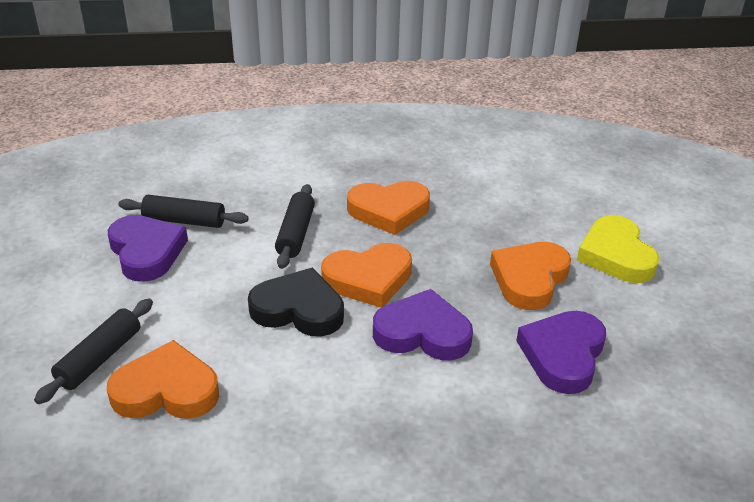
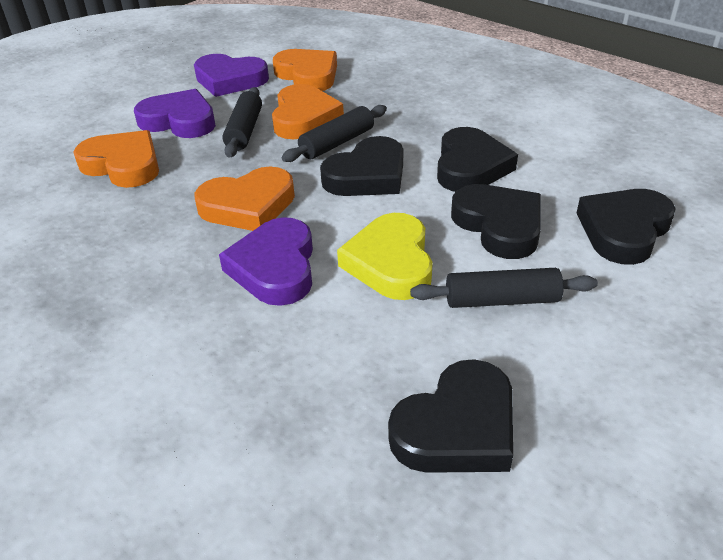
black heart: 1 -> 5

